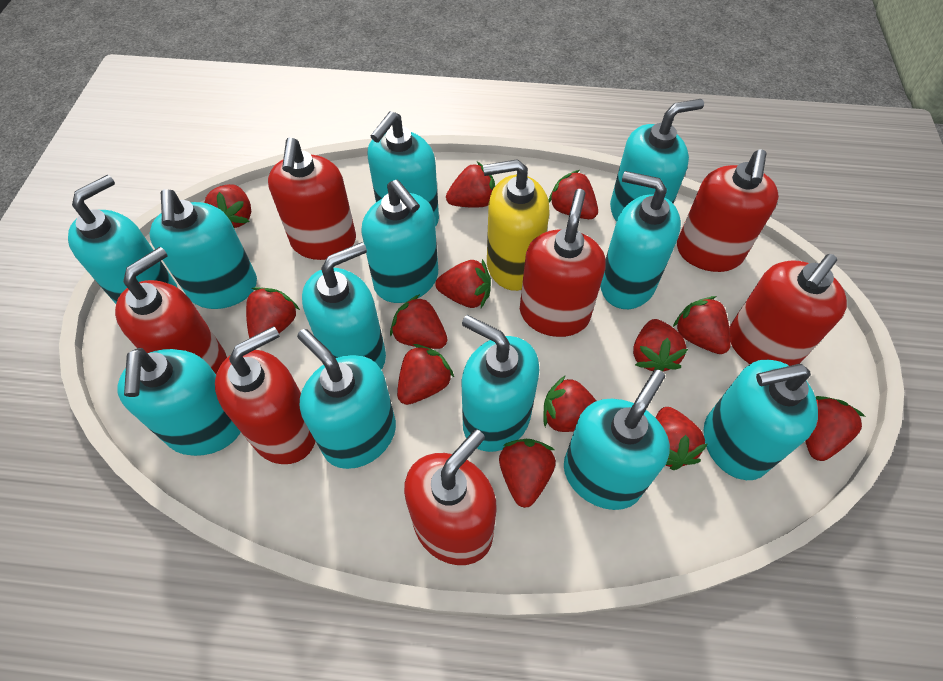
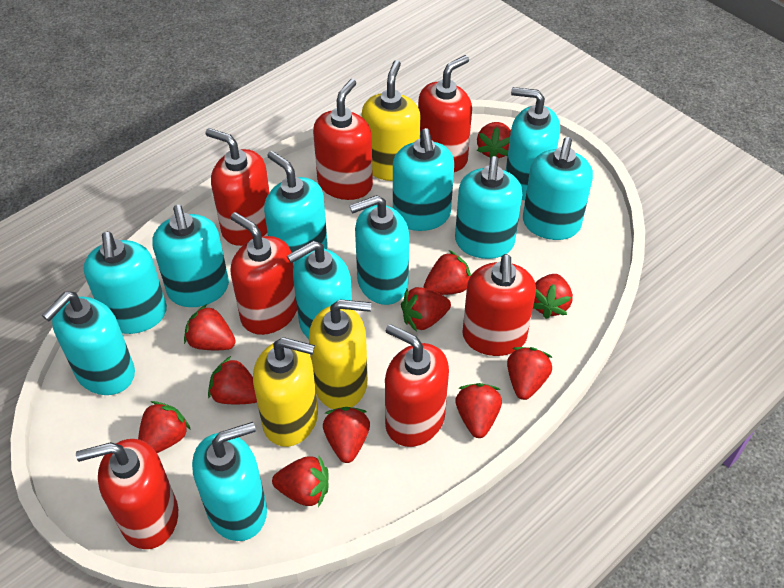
red strawberry: 13 -> 11
turquoise soap dispenser: 12 -> 11
yellow soap dispenser: 1 -> 3

